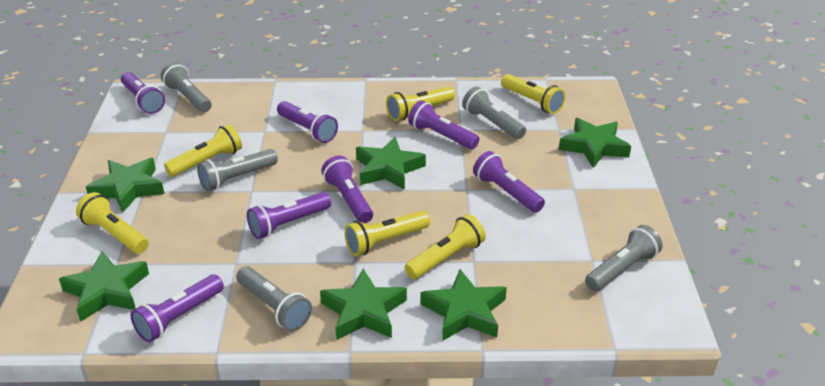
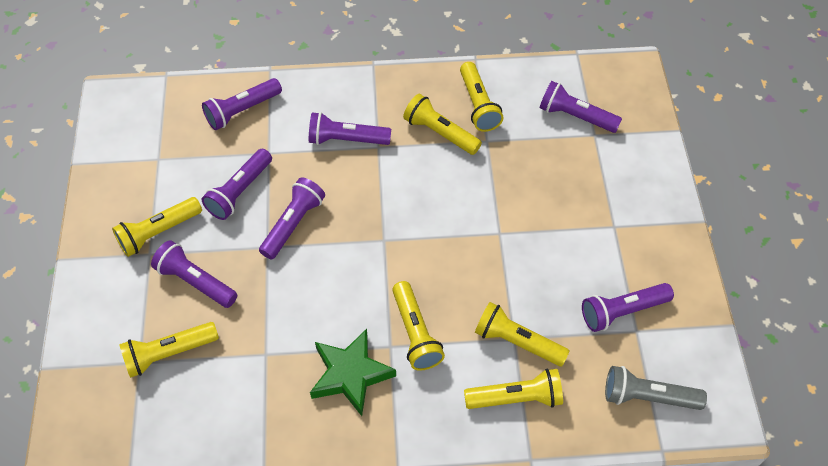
green star: 6 -> 1
grey flashlight: 5 -> 1
yellow flashlight: 6 -> 7

